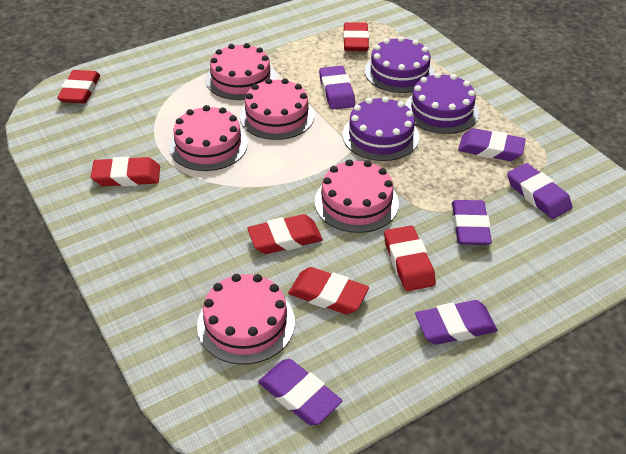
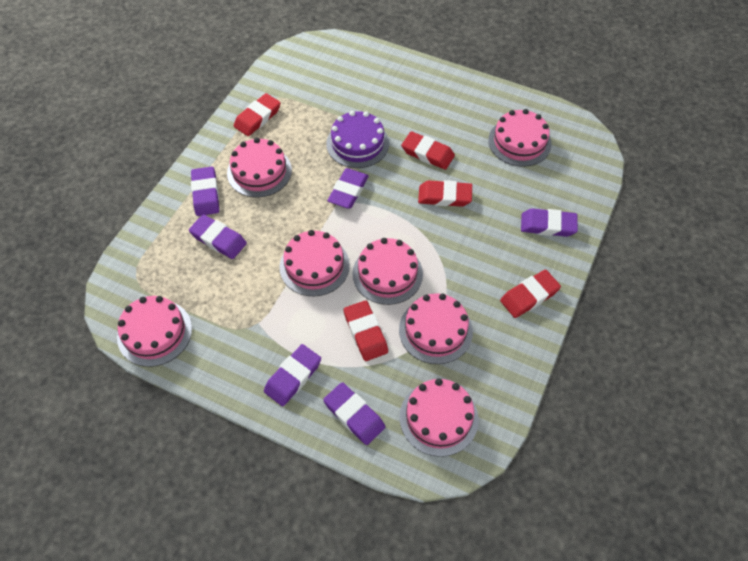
pink cake: 5 -> 7
purple cake: 3 -> 1
red eraser: 6 -> 5

